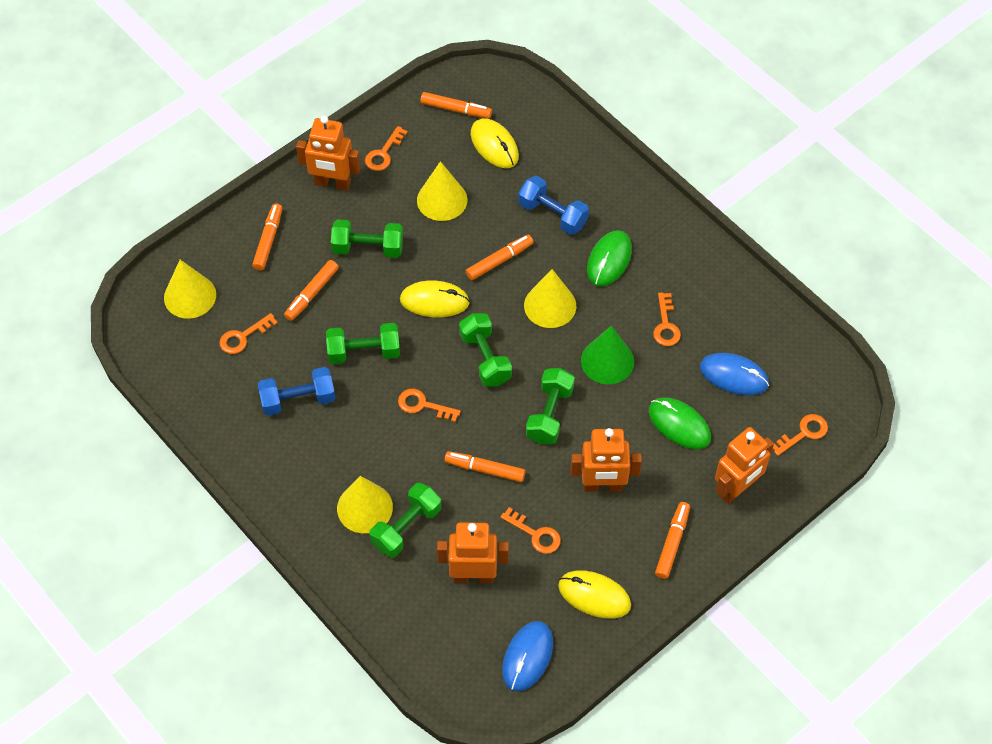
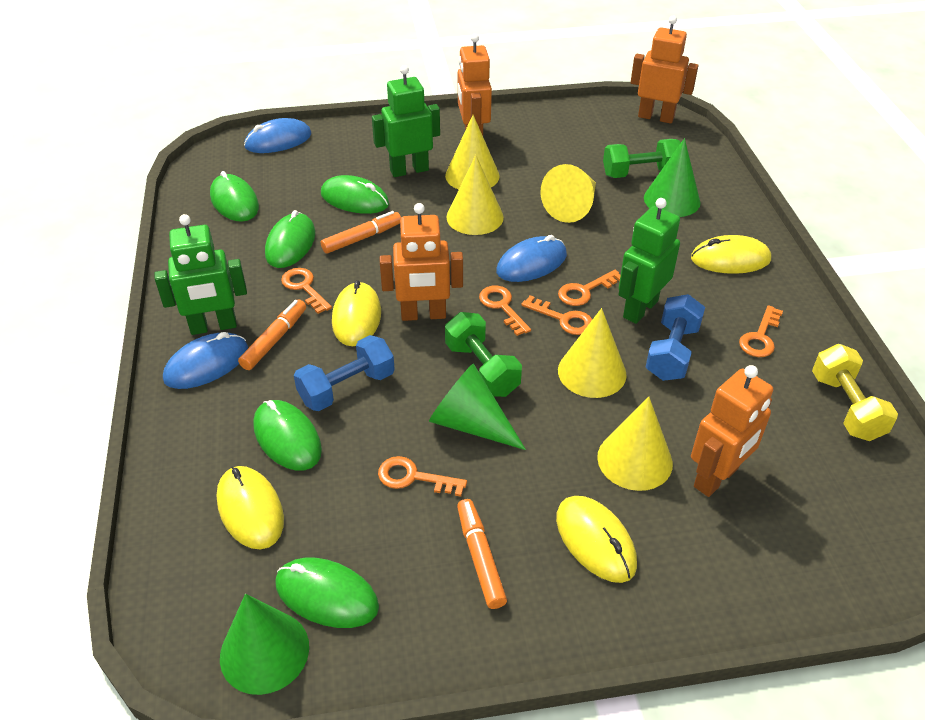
blue mouse: 2 -> 3
green cone: 1 -> 3
green dumbbell: 5 -> 2
green mouse: 2 -> 5
green robot: 0 -> 3
orange marker: 6 -> 3
yellow cone: 4 -> 5
yellow dumbbell: 0 -> 1
yellow mouse: 3 -> 4

